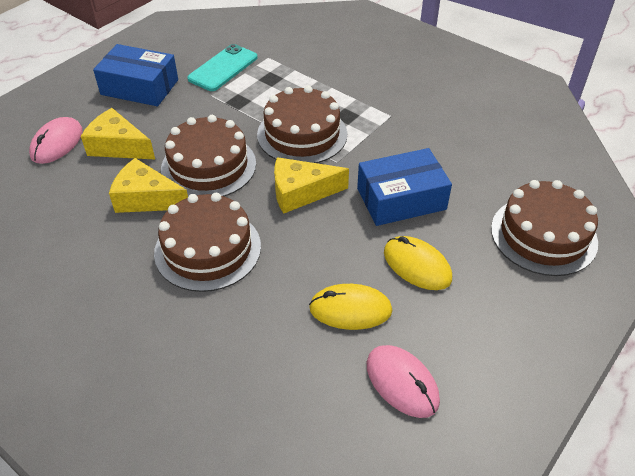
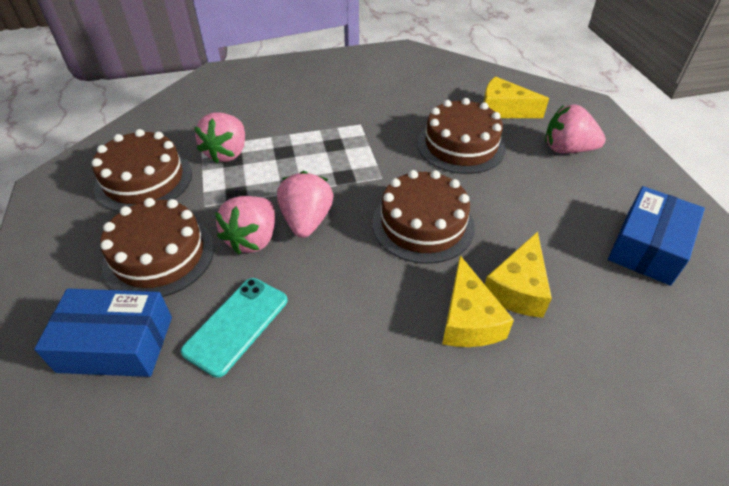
pink mouse: 2 -> 0
pink strawberry: 0 -> 4
yellow mouse: 2 -> 0

